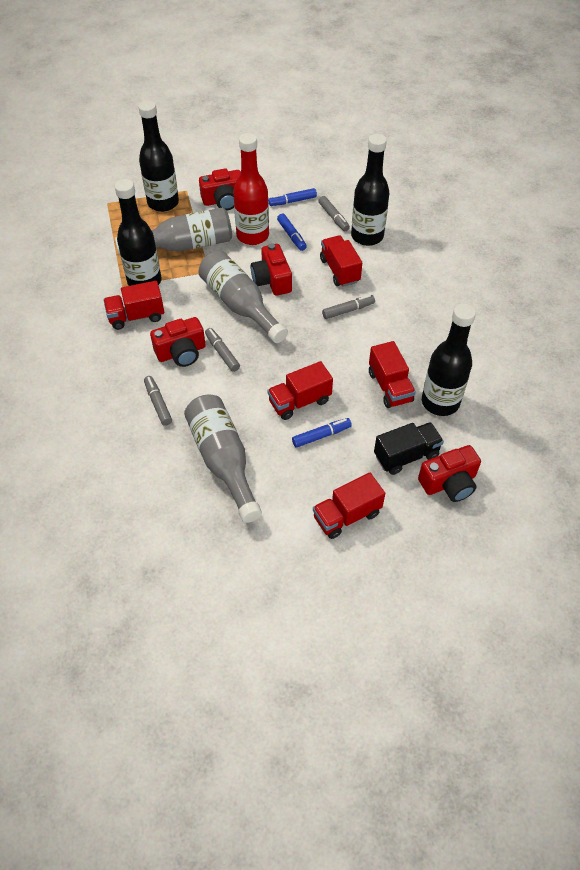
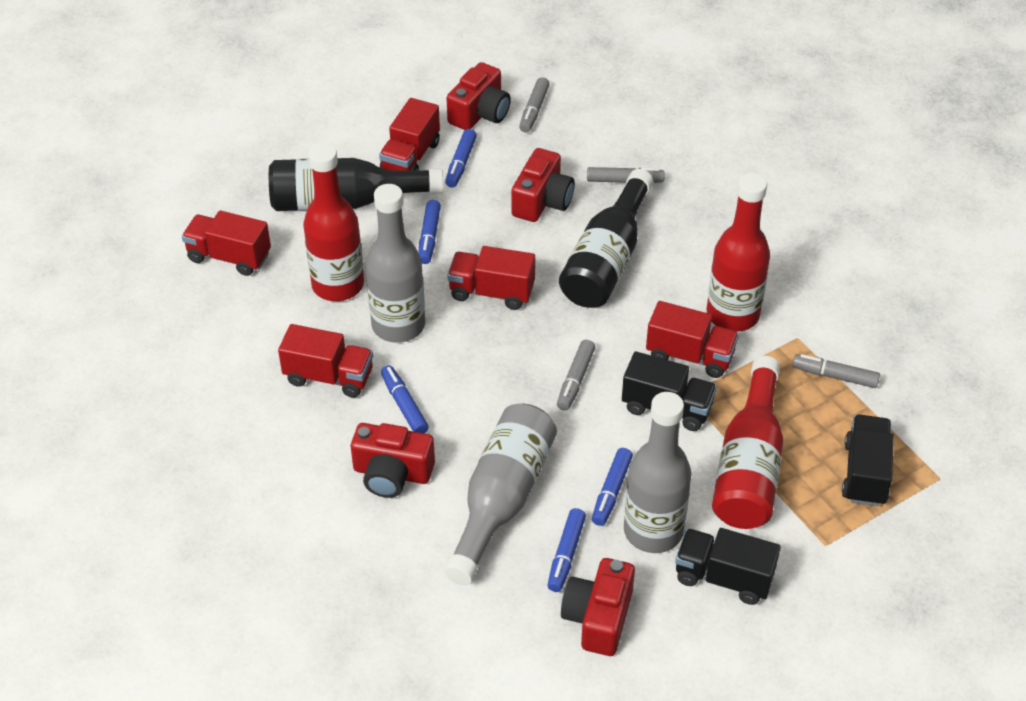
black bottle: 4 -> 2
black truck: 1 -> 3
blue marker: 3 -> 5
red bottle: 1 -> 3

